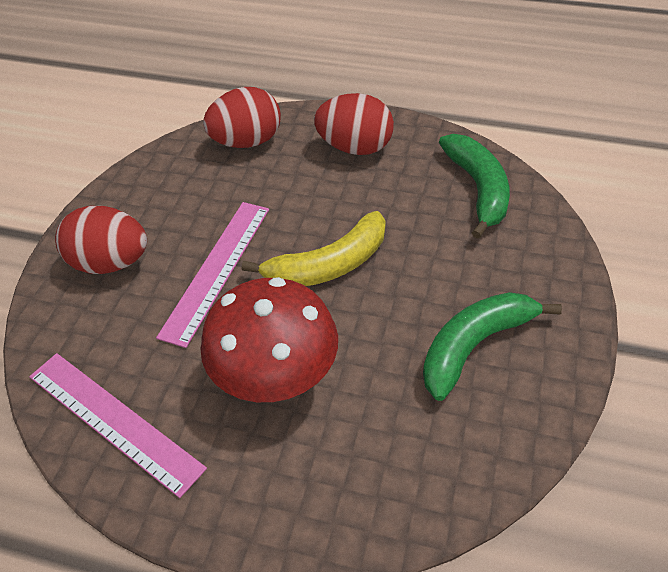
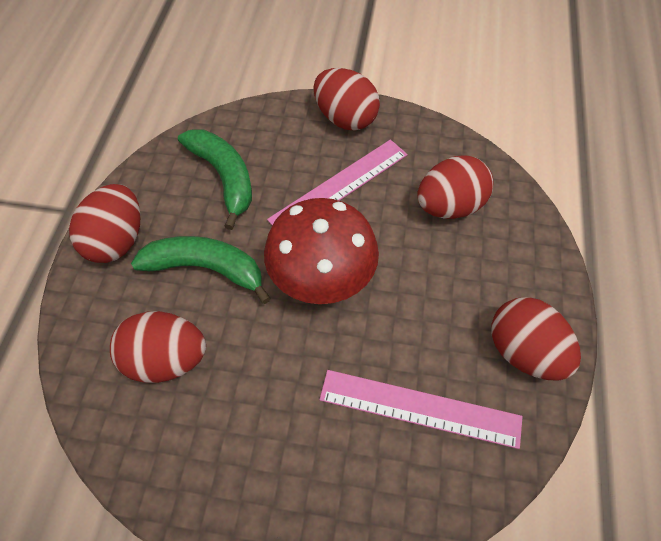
red egg: 3 -> 5
yellow banana: 1 -> 0

